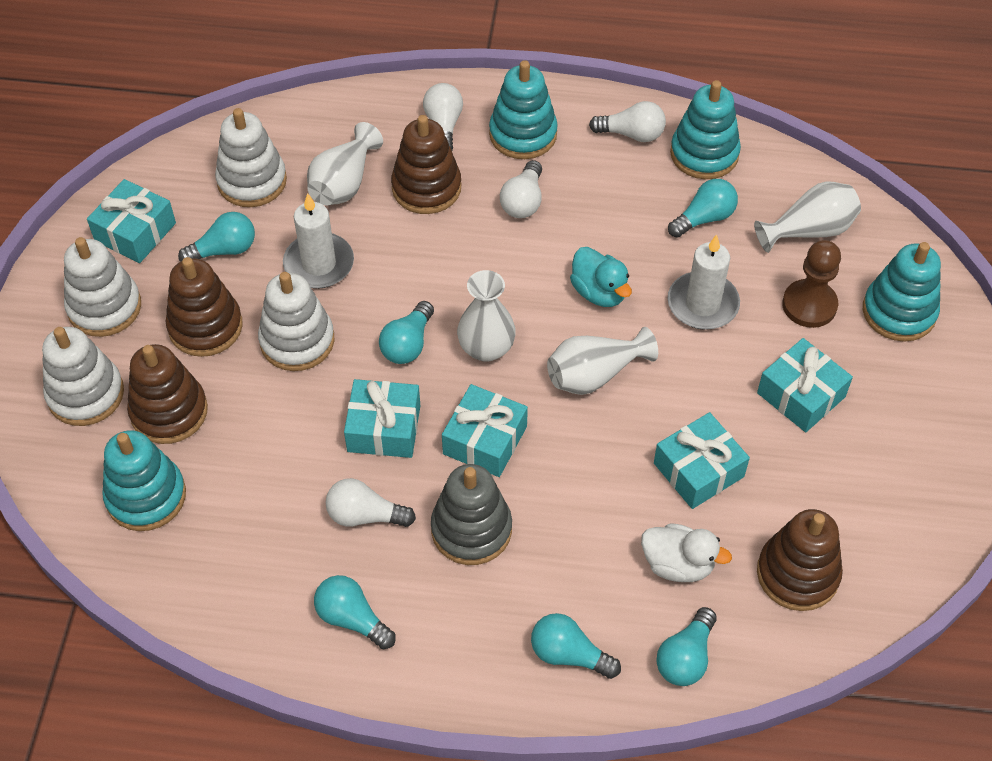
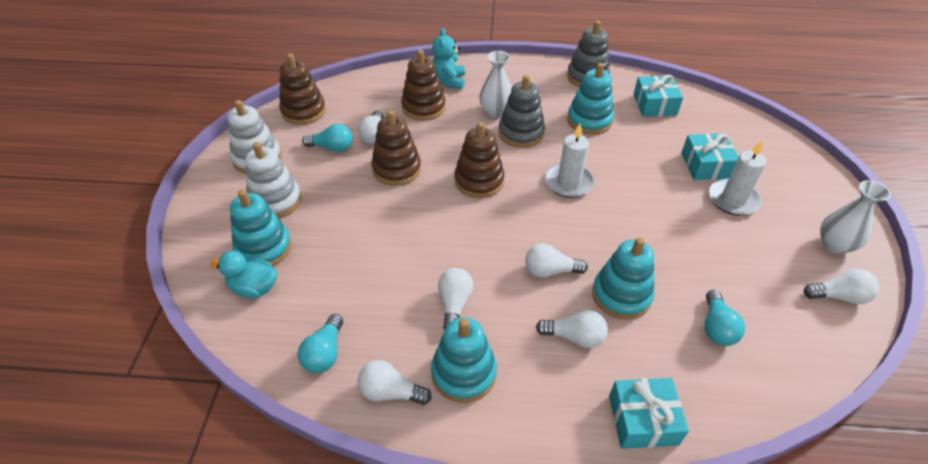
brown pawn: 1 -> 0
grey stacking toy: 1 -> 2
turquoise gift: 5 -> 3
turquoise light bulb: 6 -> 3
turquoise teddy bear: 0 -> 1
white duck: 1 -> 0
white light bulb: 4 -> 6
white stacking toy: 4 -> 2
white vase: 4 -> 2

